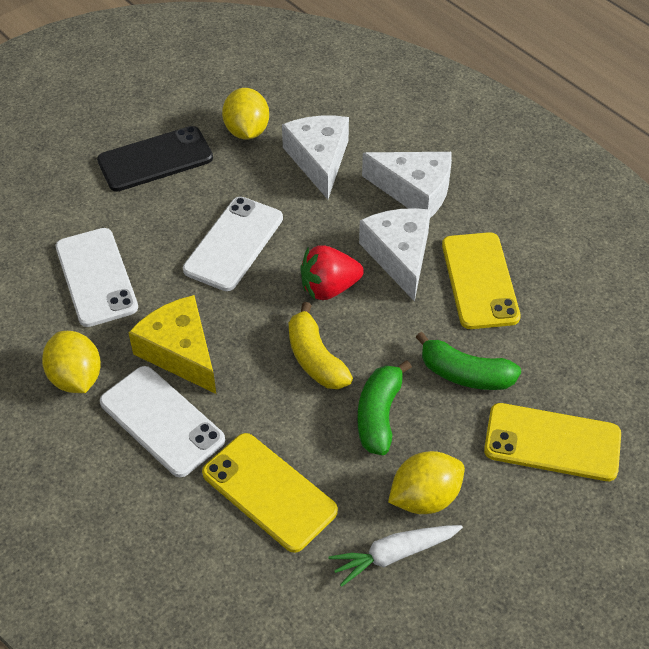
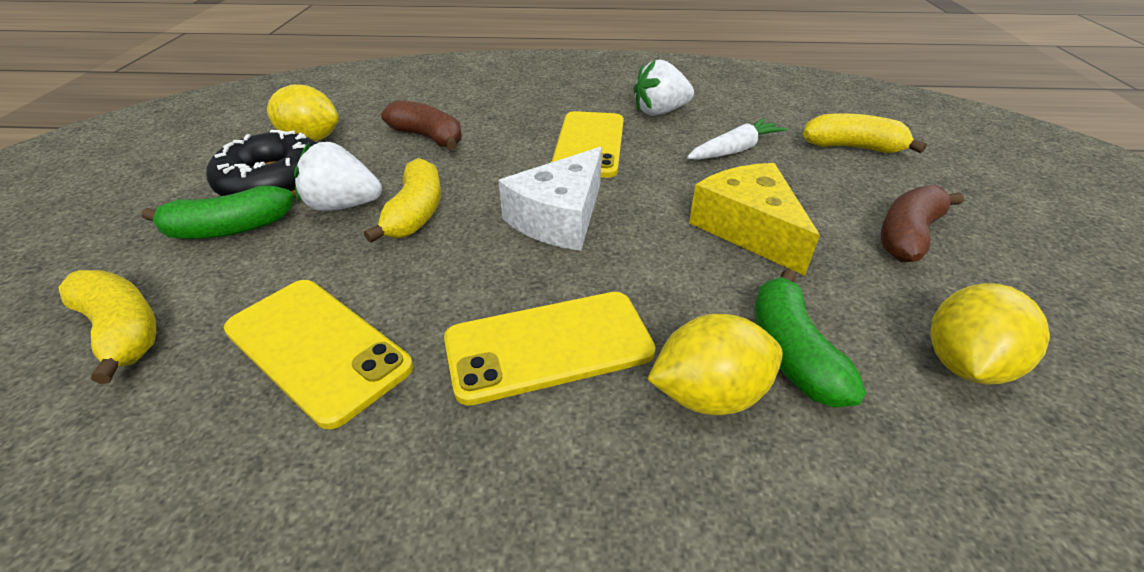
black donut: 0 -> 1
black phone: 1 -> 0
brown banana: 0 -> 2
red strawberry: 1 -> 0
white cheese: 3 -> 1
white phone: 3 -> 0
white strawberry: 0 -> 2
yellow banana: 1 -> 3

